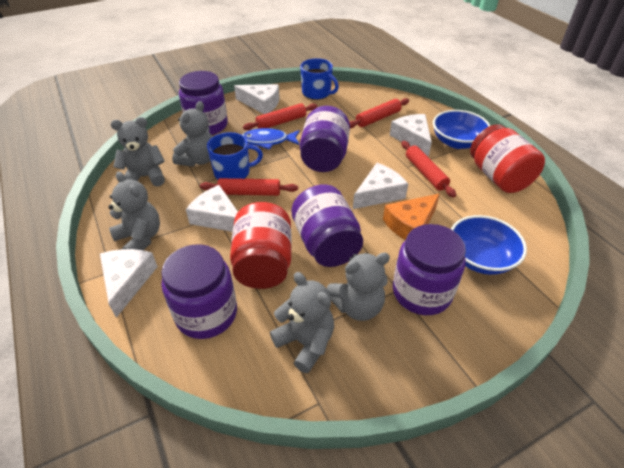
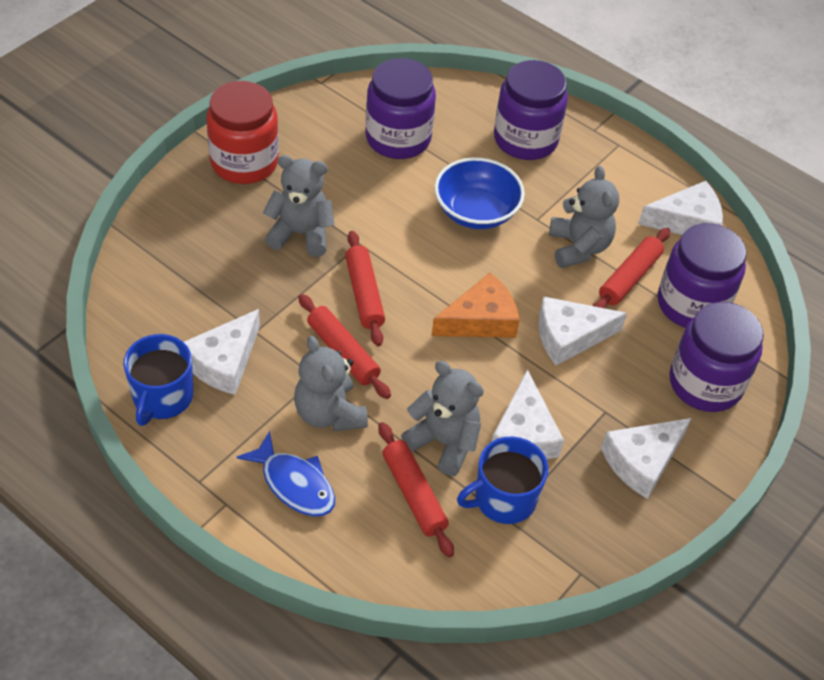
blue bowl: 2 -> 1
grey teddy bear: 5 -> 4
purple jar: 5 -> 4
red jar: 2 -> 1

